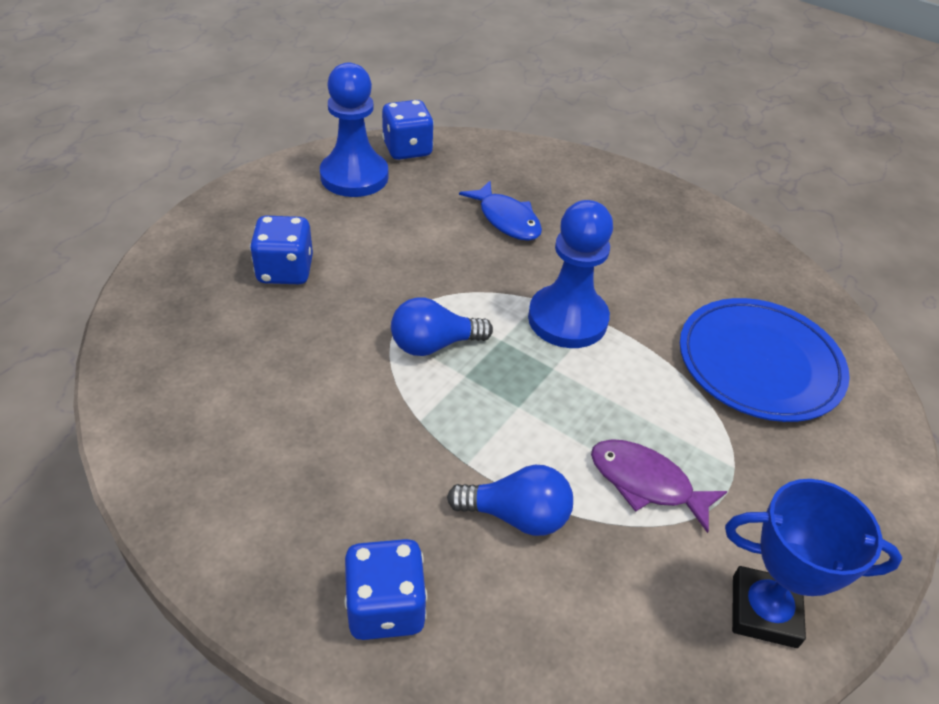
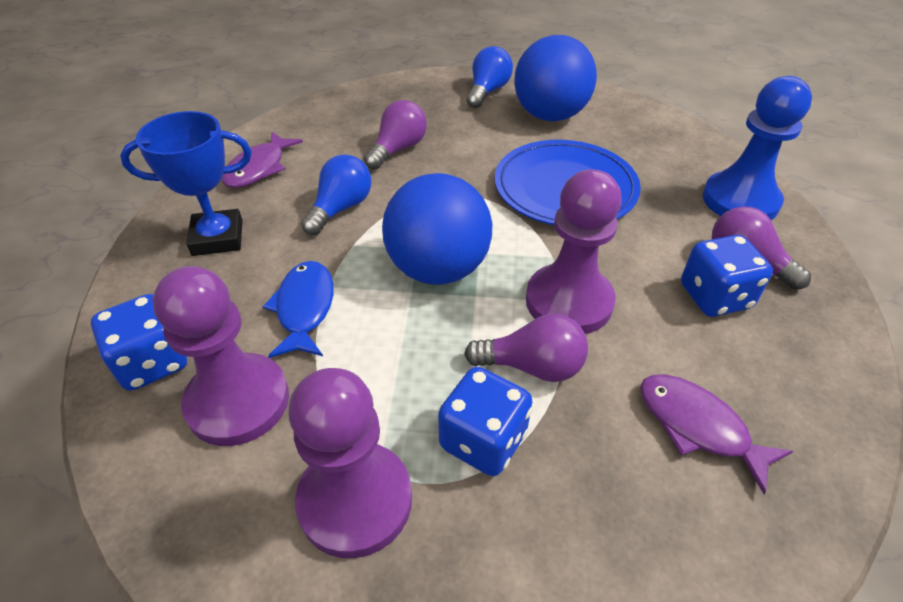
blue ball: 0 -> 2
blue pawn: 2 -> 1
purple fish: 1 -> 2
purple light bulb: 0 -> 3
purple pawn: 0 -> 3

